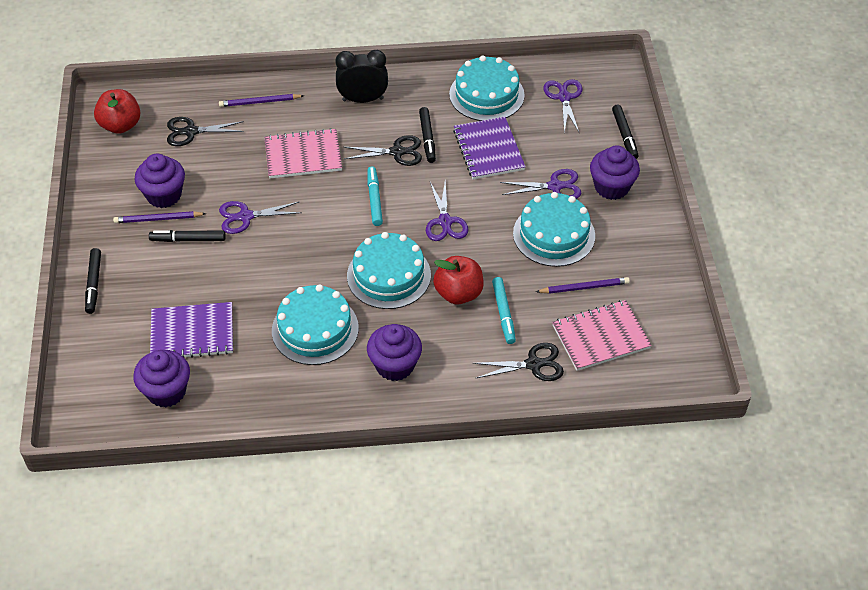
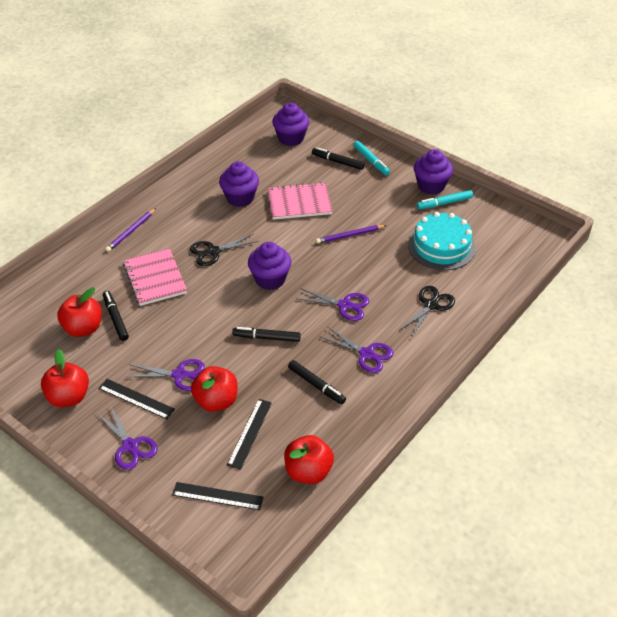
black clock: 1 -> 0
black ruler: 0 -> 3
black scissors: 3 -> 2
purple notebook: 2 -> 0
purple pencil: 3 -> 2
red apple: 2 -> 4
turquoise cake: 4 -> 1

